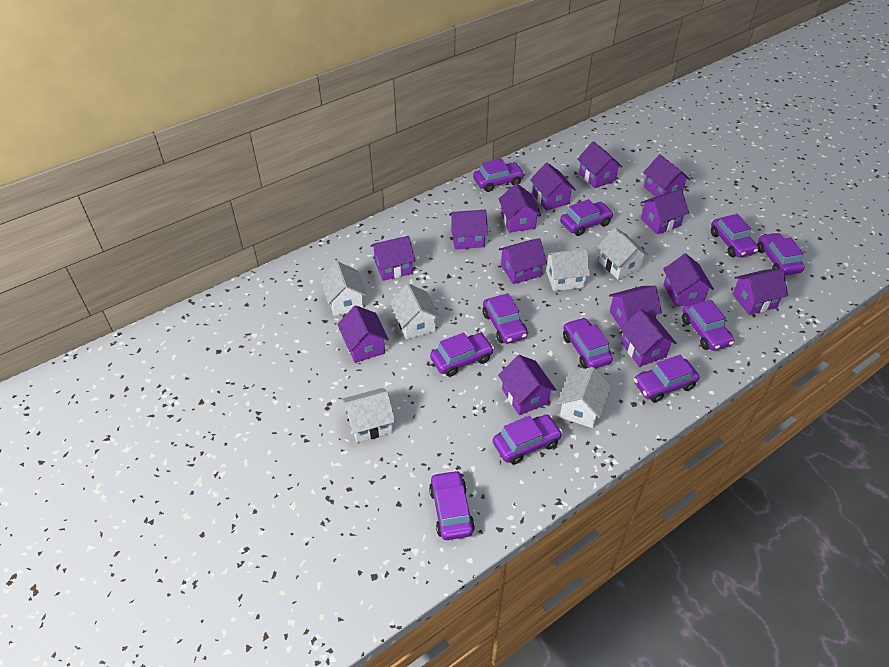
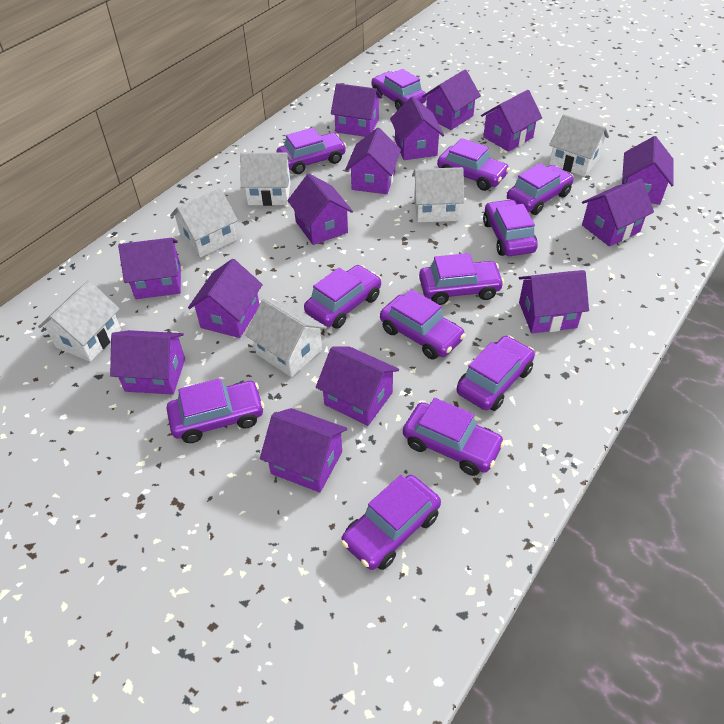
purple car: 11 -> 12

